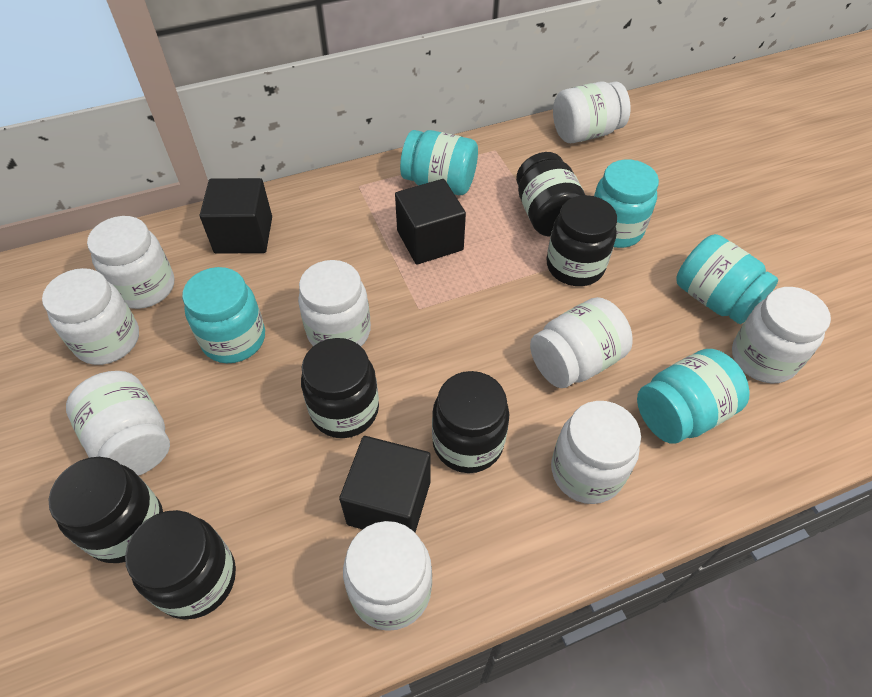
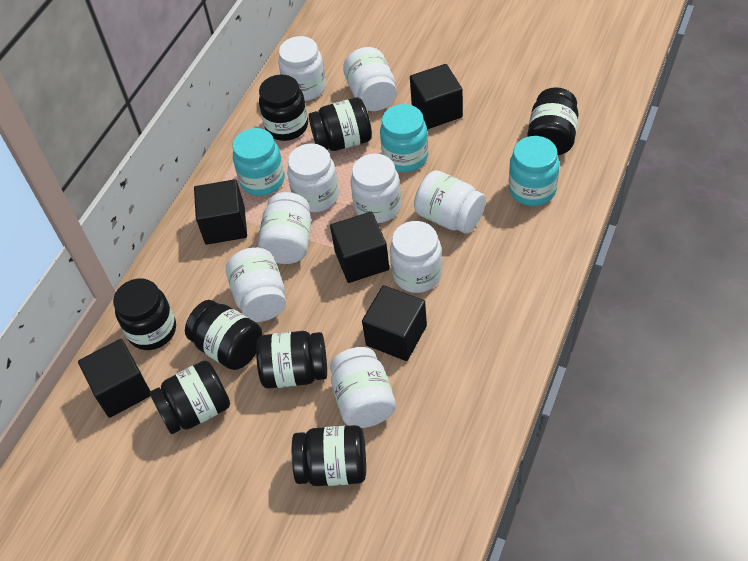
black cube: 3 -> 5
black jar: 6 -> 8
turquoise jar: 5 -> 3

